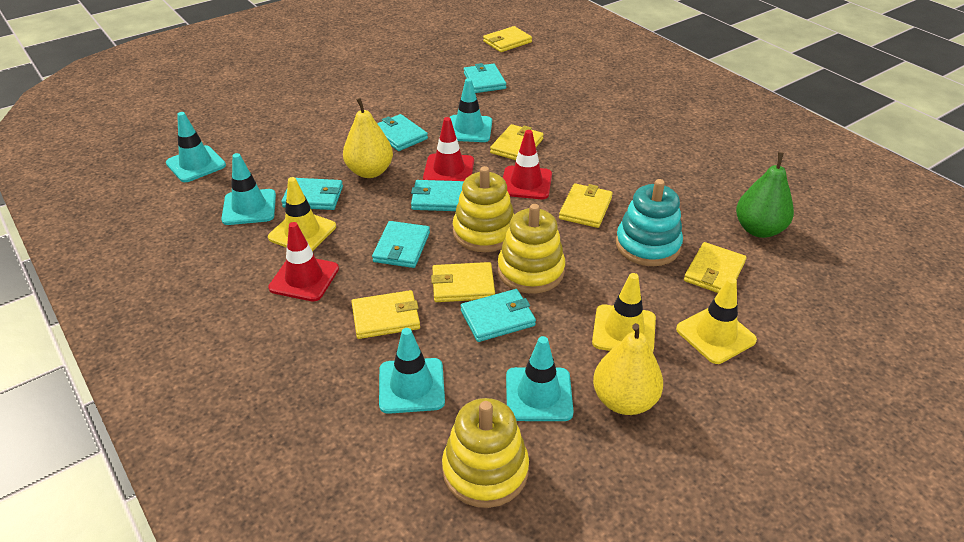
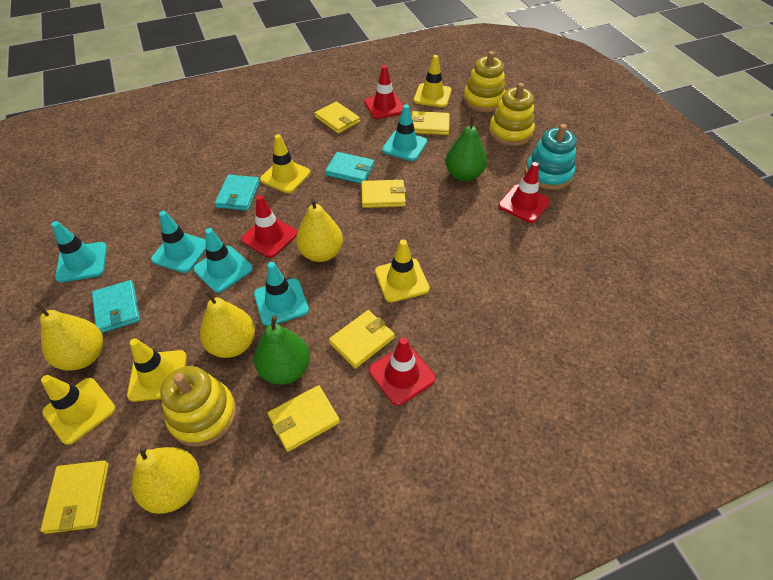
green pear: 1 -> 2
red traffic cone: 3 -> 4
turquoise wallet: 6 -> 3
yellow pear: 2 -> 4
yellow traffic cone: 3 -> 5

